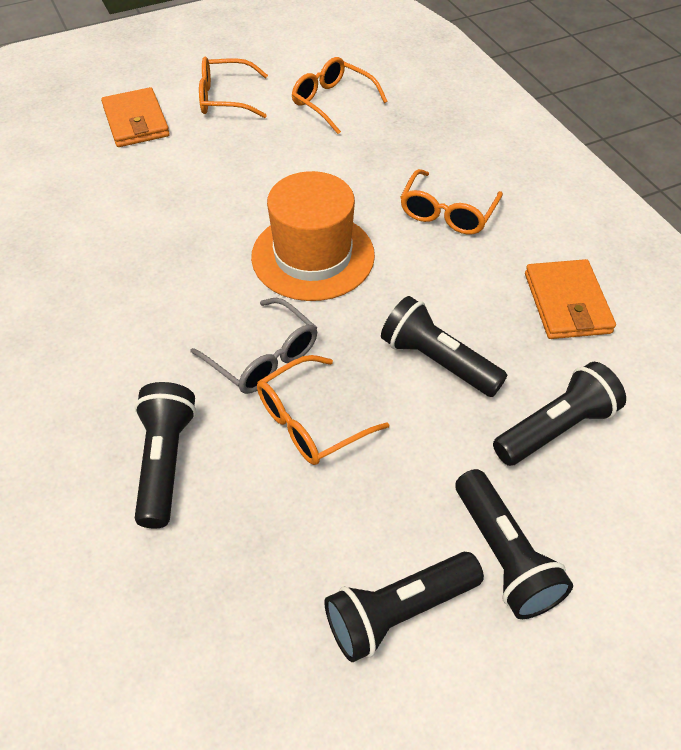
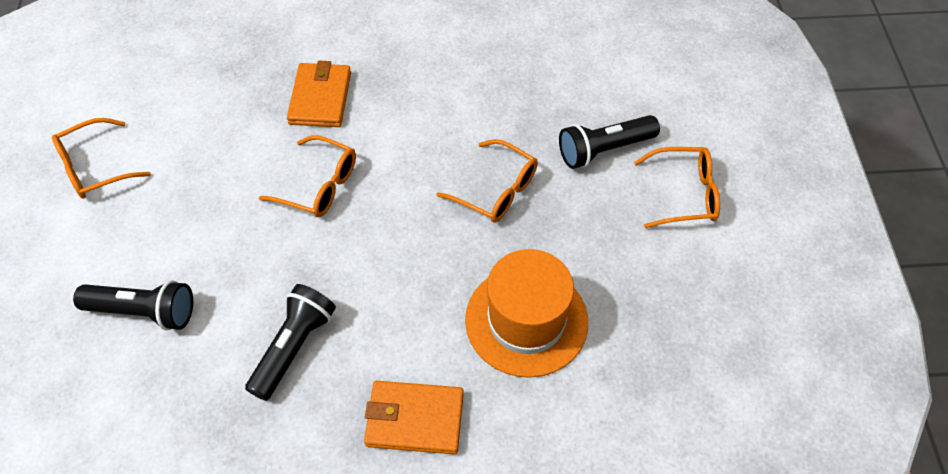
black flashlight: 5 -> 3
grey glasses: 1 -> 0

